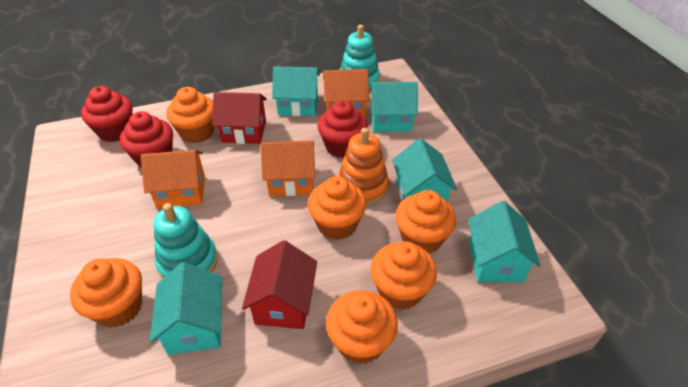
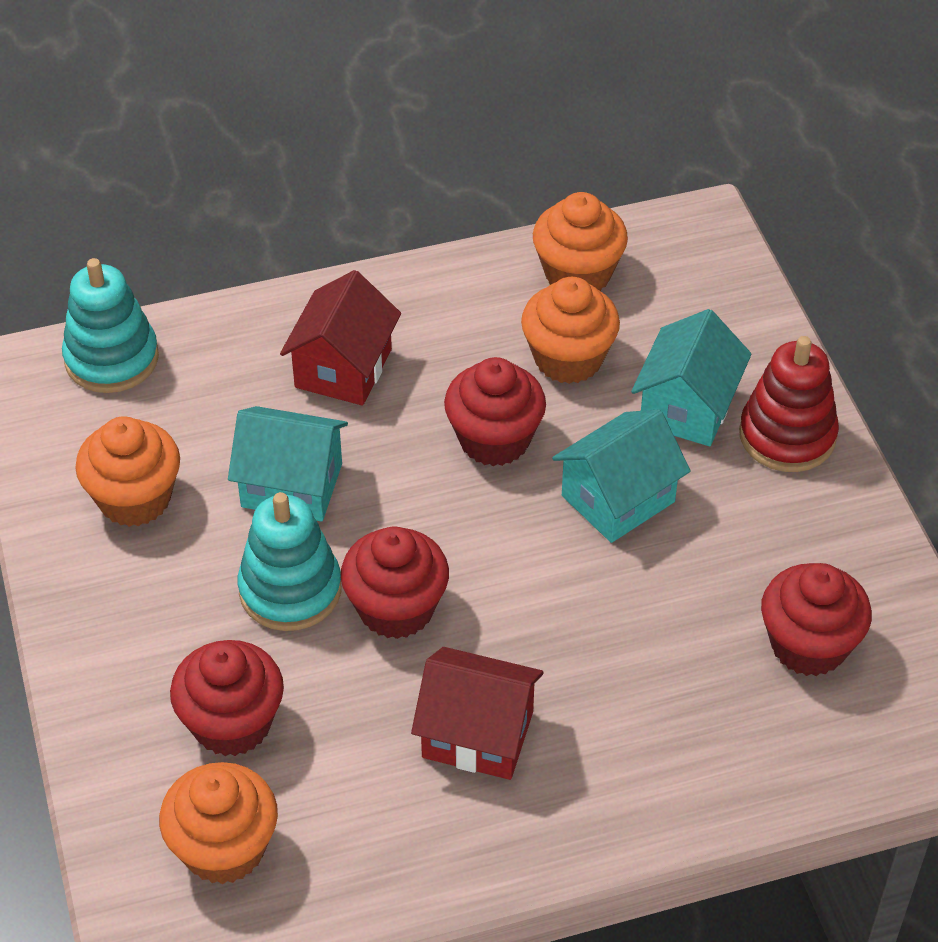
orange cupcake: 6 -> 4
orange house: 3 -> 0
orange stacking toy: 1 -> 0
red cupcake: 3 -> 4
red stacking toy: 0 -> 1
turquoise house: 5 -> 3

